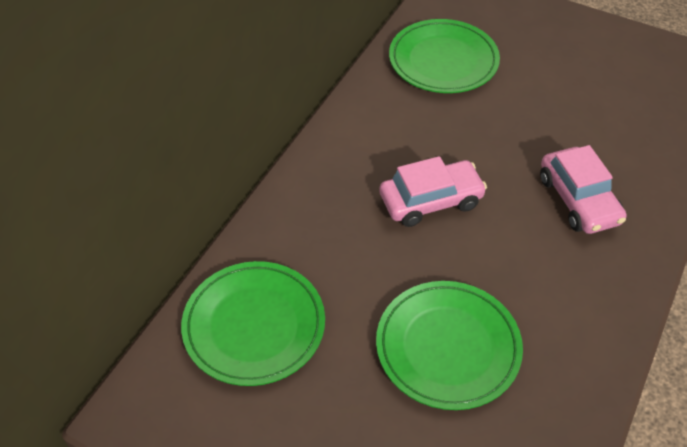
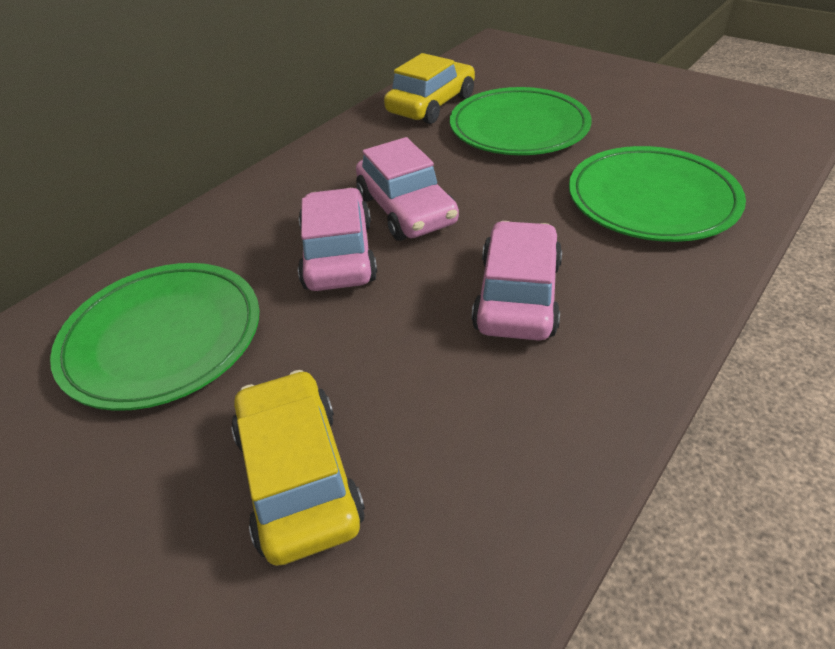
pink car: 2 -> 3
yellow car: 0 -> 2

